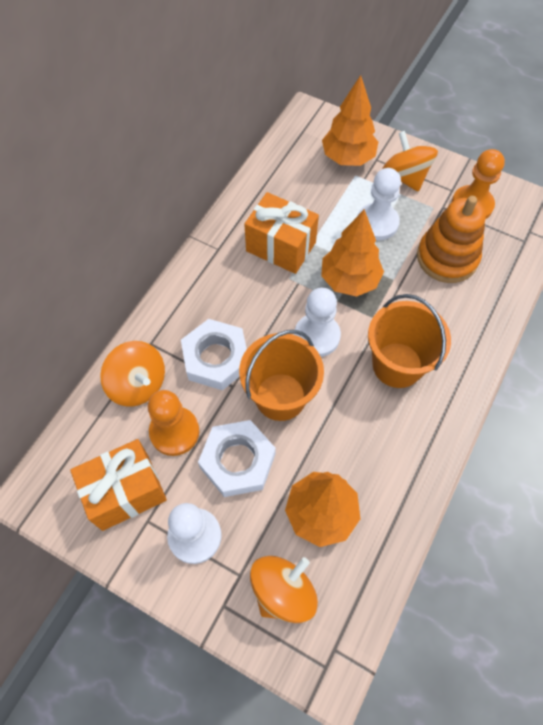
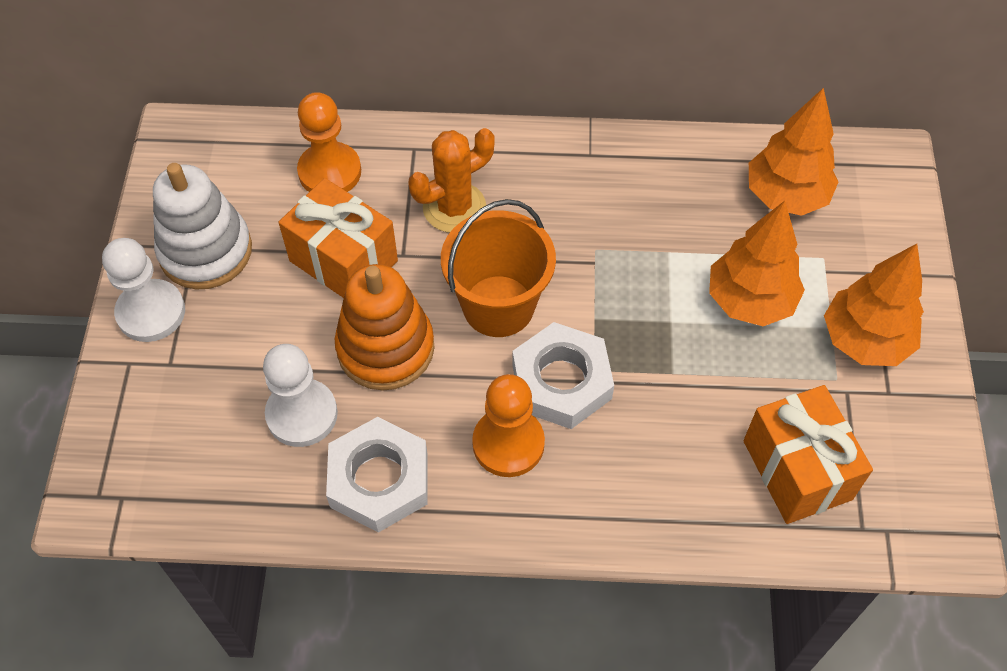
orange bucket: 2 -> 1
orange cactus: 0 -> 1
orange spinning top: 3 -> 0
white pawn: 3 -> 2
white stacking toy: 0 -> 1

